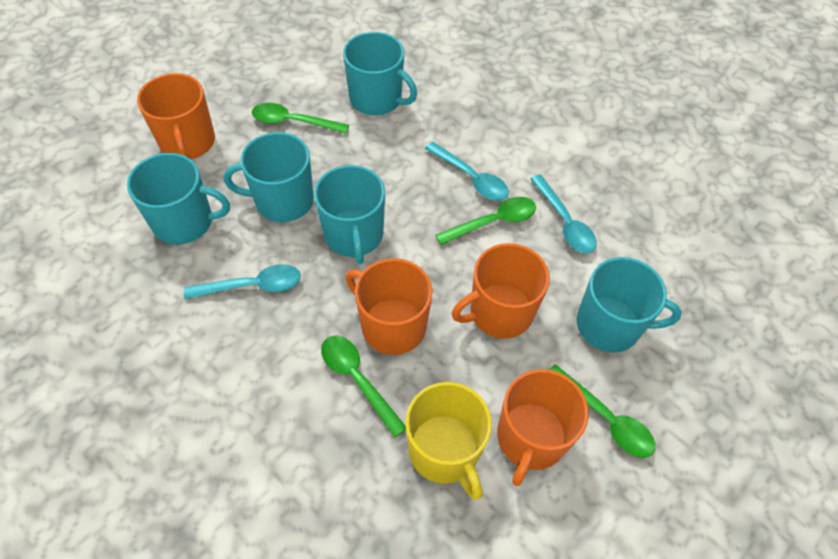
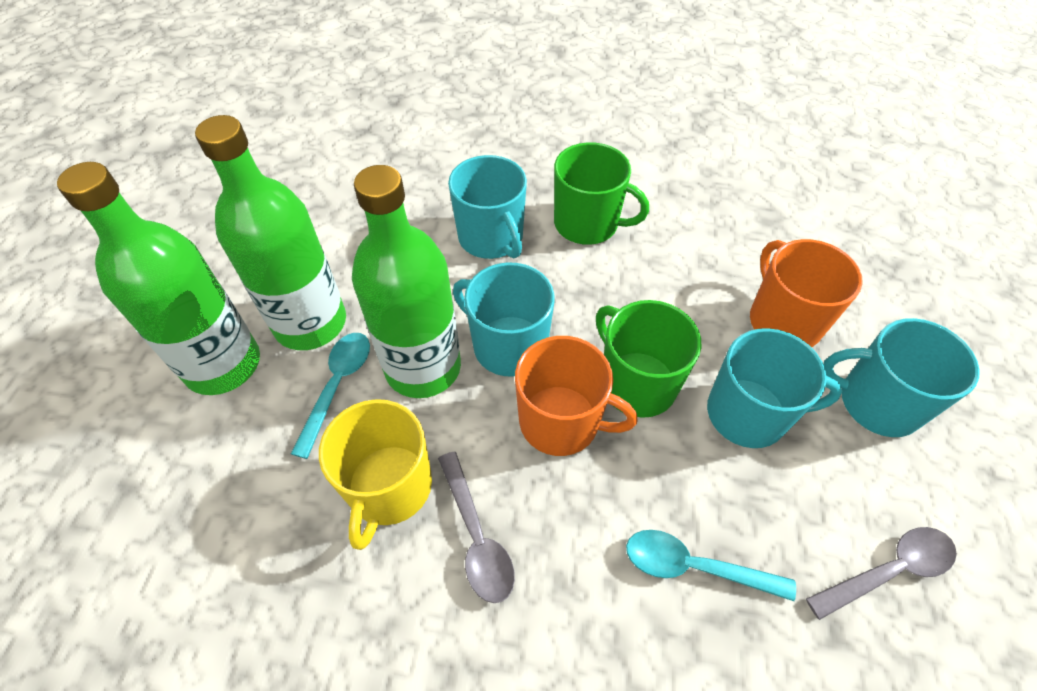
green bottle: 0 -> 3
green mug: 0 -> 2
green spoon: 4 -> 0
grey spoon: 0 -> 2
orange mug: 4 -> 2
turquoise mug: 5 -> 4
turquoise spoon: 3 -> 2

